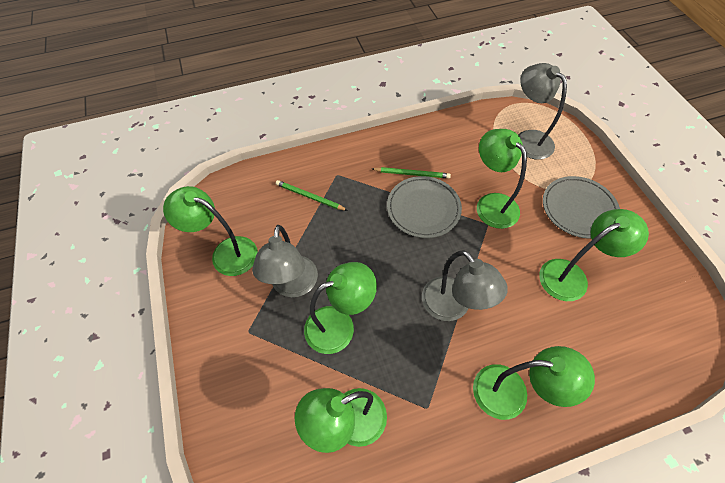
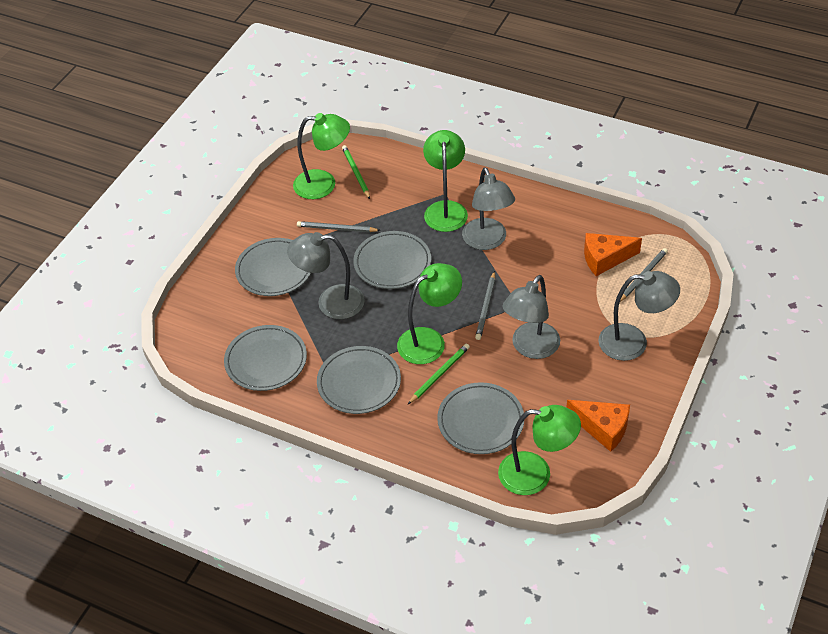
green lamp: 6 -> 4
grey lamp: 3 -> 4
grey pencil: 0 -> 3
grey plate: 2 -> 5
orange cheese: 0 -> 2

